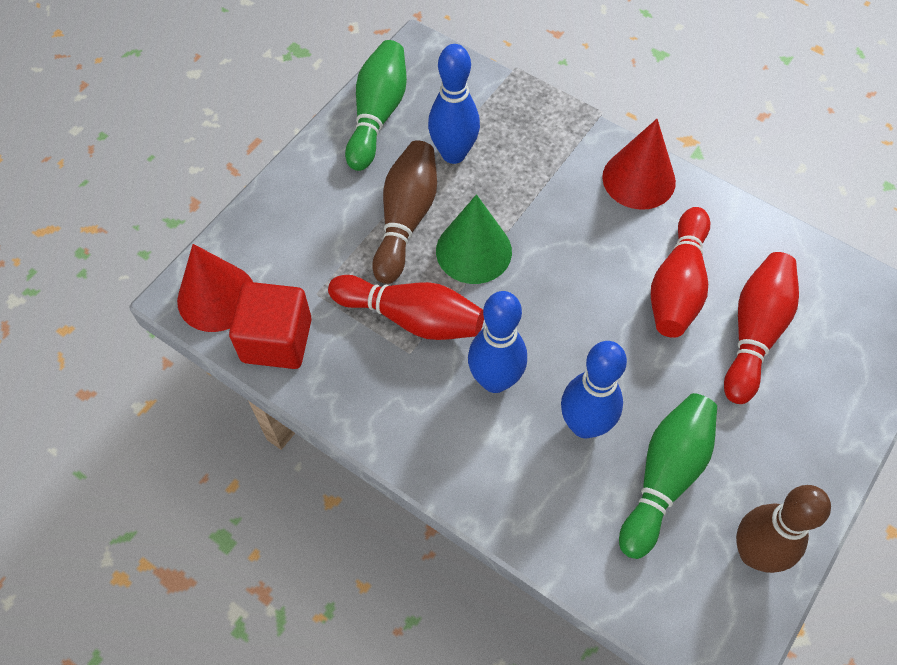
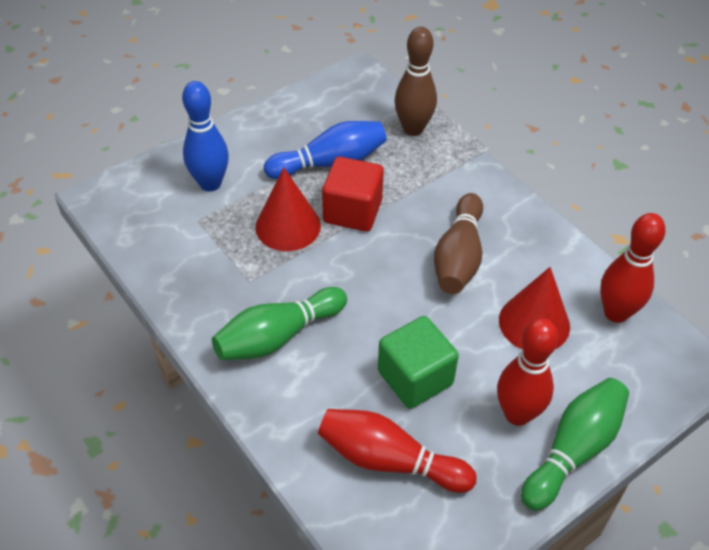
blue bowling pin: 3 -> 2
green cone: 1 -> 0
green cube: 0 -> 1

